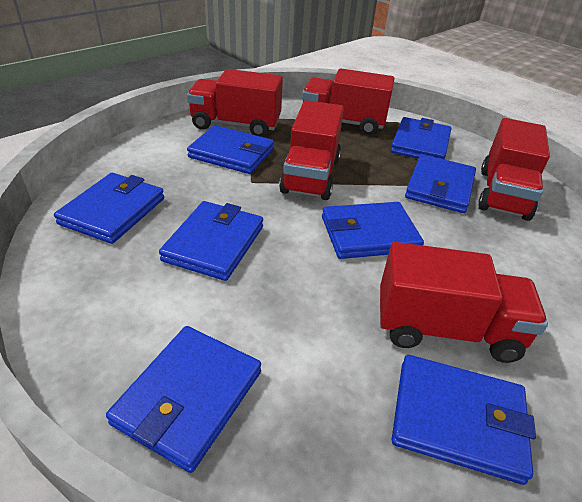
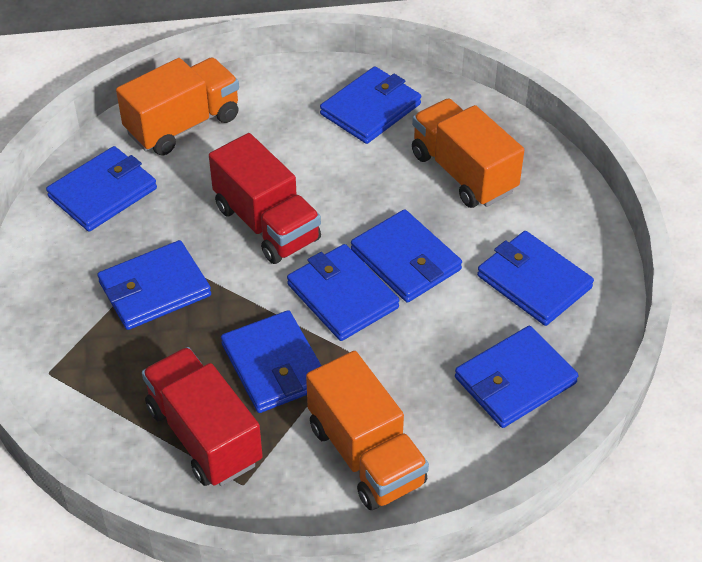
orange truck: 0 -> 3
red truck: 5 -> 2

